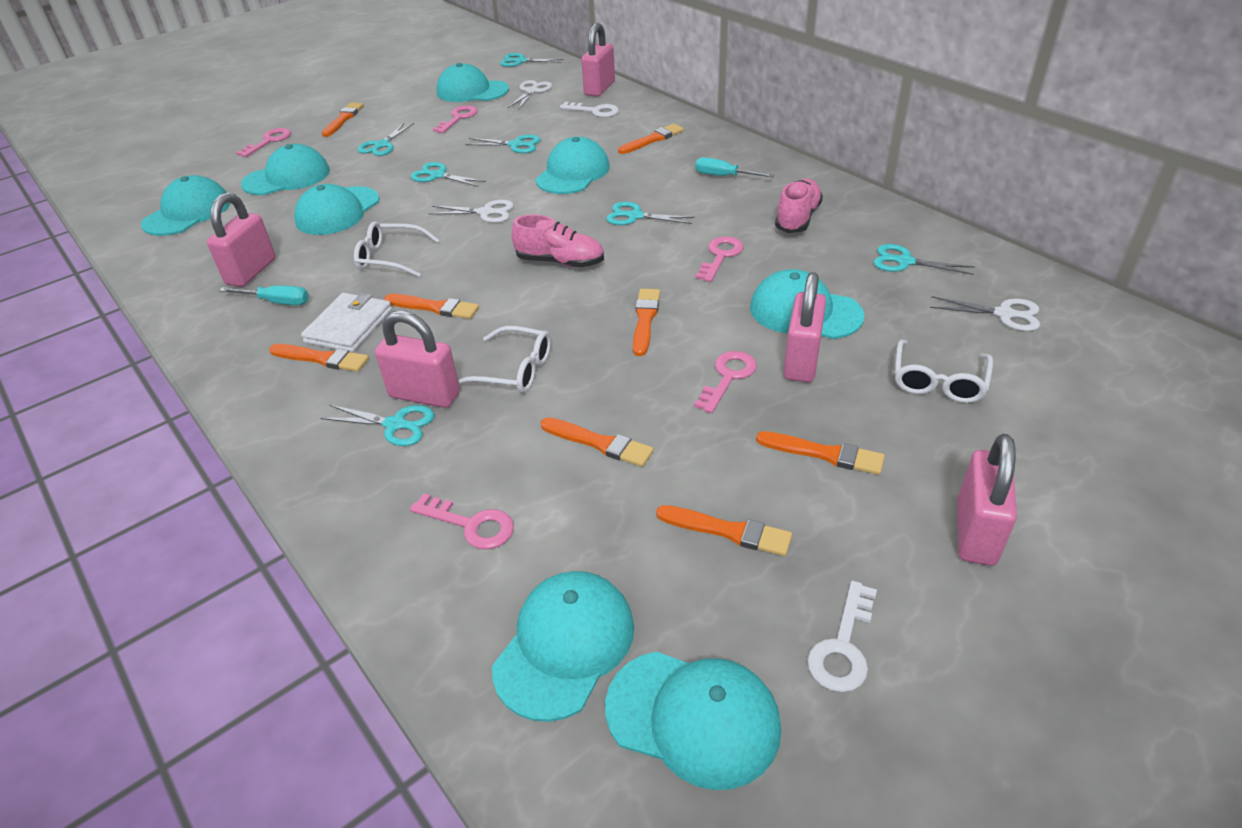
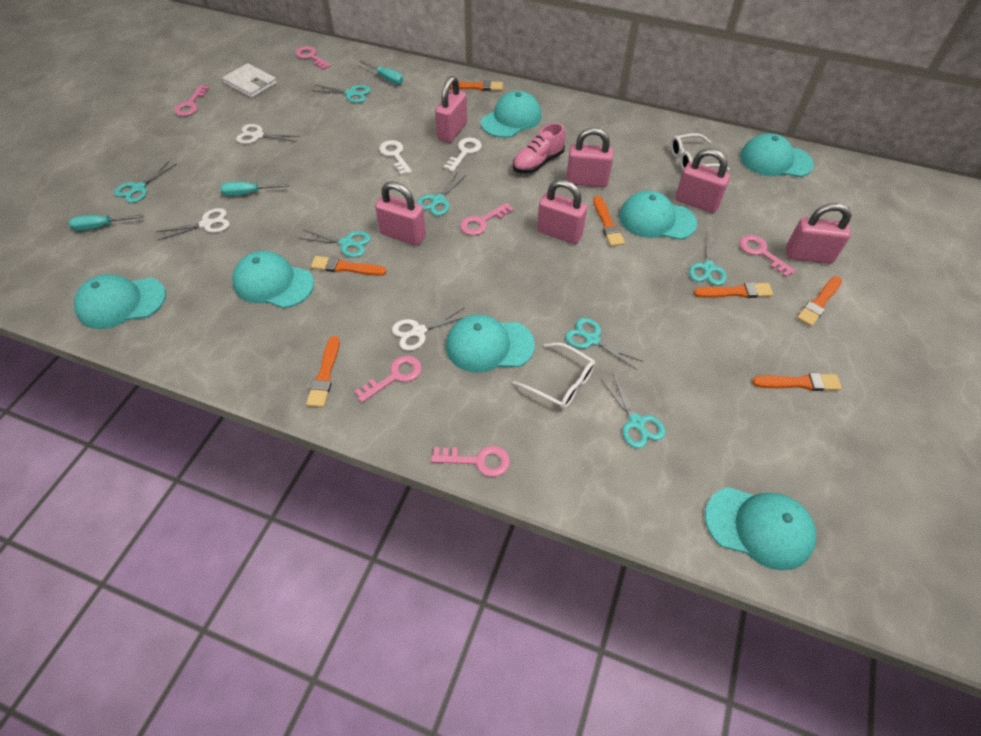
orange brush: 8 -> 7
pink key: 5 -> 6
pink padlock: 5 -> 6
pink shoe: 2 -> 1
turquoise cap: 8 -> 7
turquoise screwdriver: 2 -> 3
white glasses: 3 -> 2

